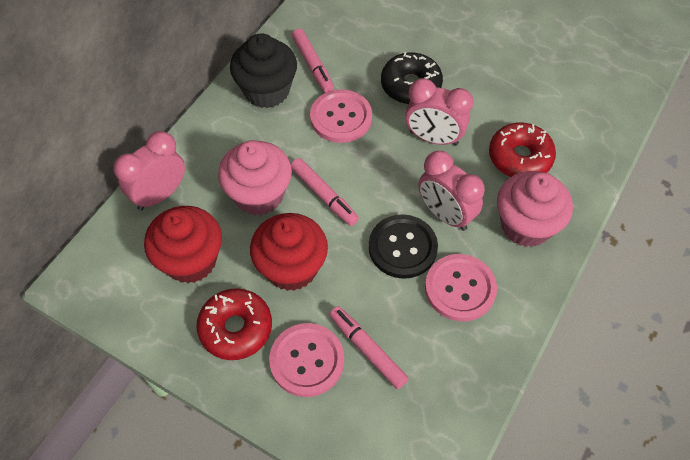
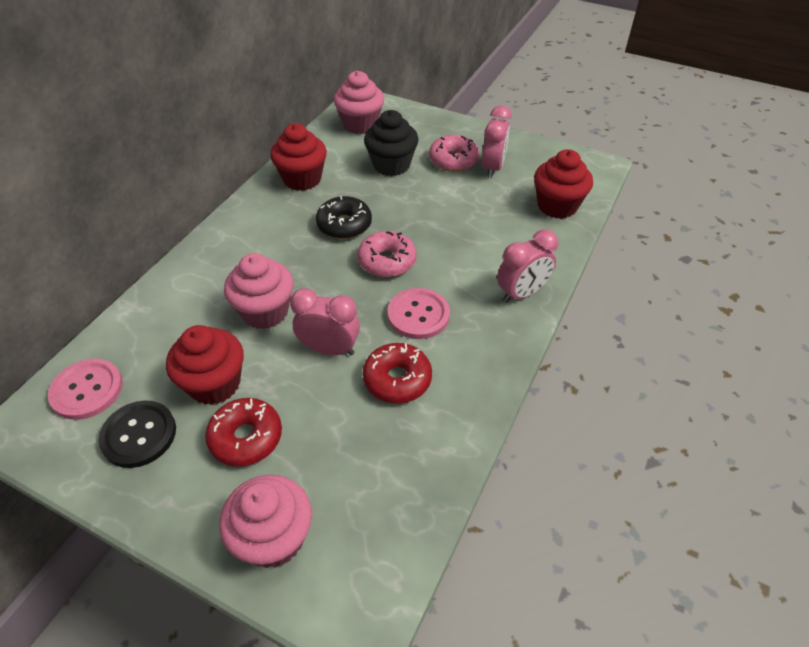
pink button: 3 -> 2
pink cupcake: 2 -> 3
pink donut: 0 -> 2
pink marker: 3 -> 0
red cupcake: 2 -> 3

